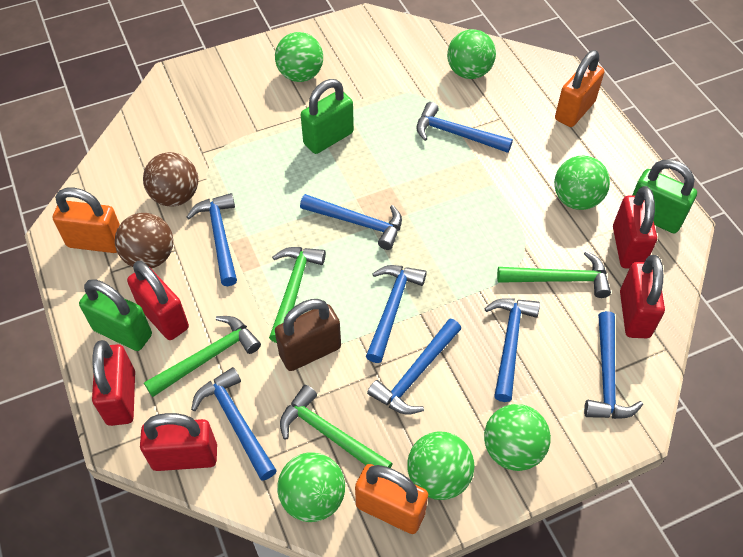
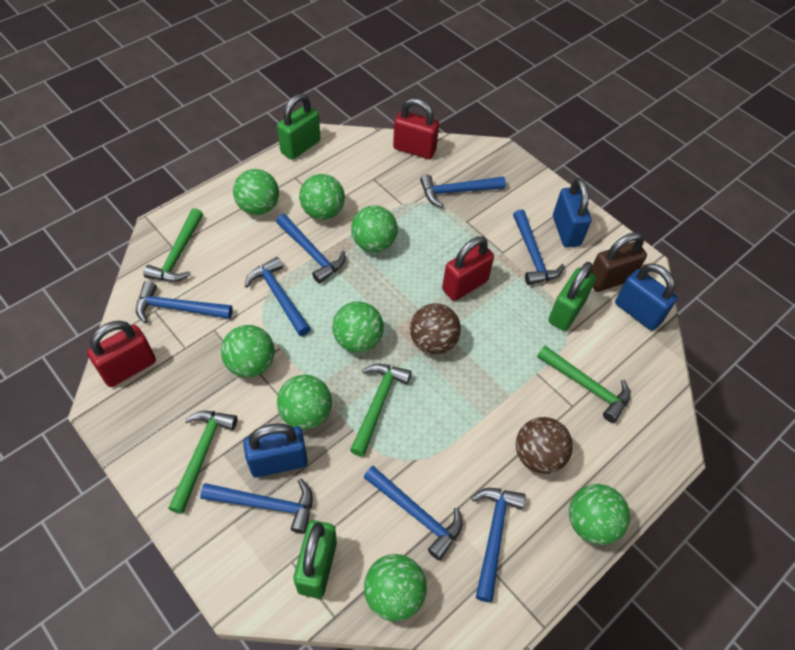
blue padlock: 0 -> 3
green ball: 6 -> 8
orange padlock: 3 -> 0
red padlock: 5 -> 3

